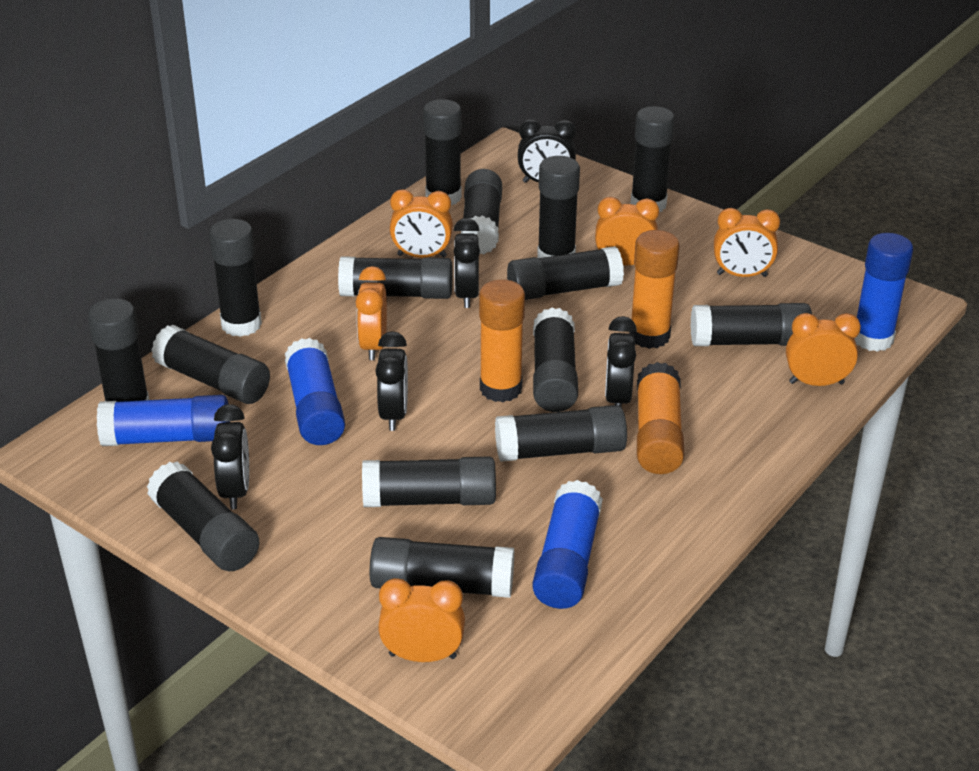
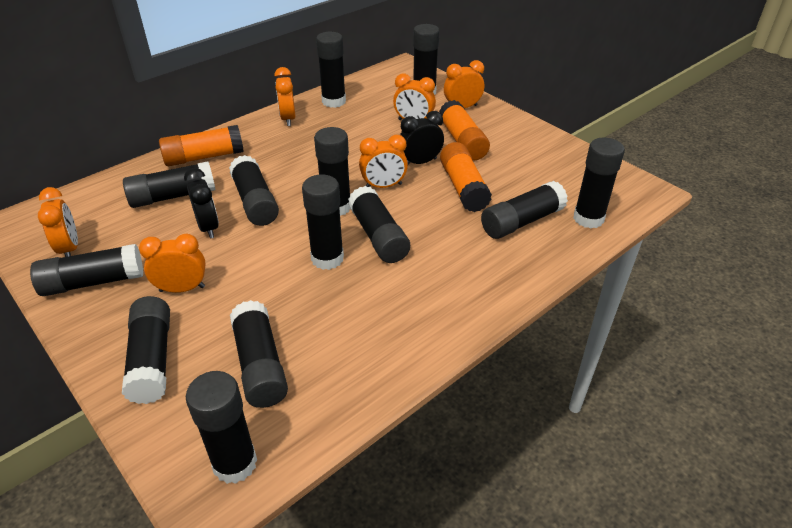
black clock: 5 -> 2
black glue stick: 15 -> 13
blue glue stick: 4 -> 0

